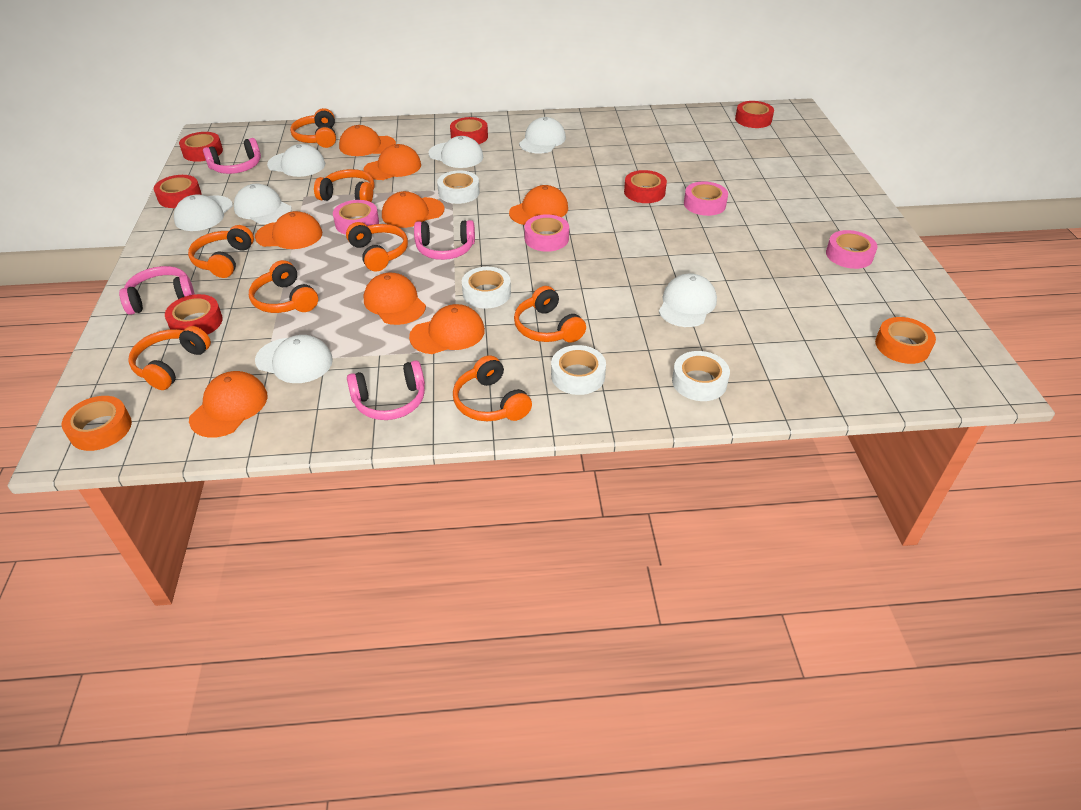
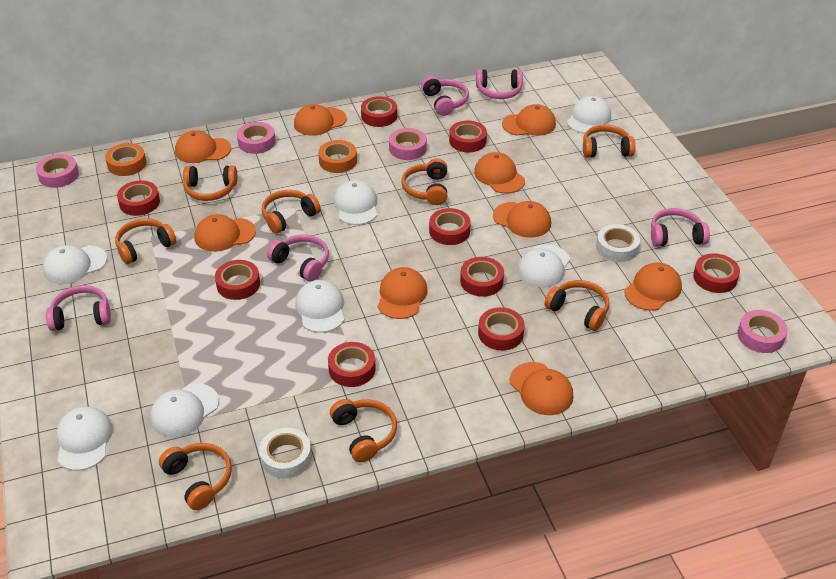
orange cap: 8 -> 9
pink headphones: 4 -> 5
red tape: 6 -> 9
white tape: 4 -> 2

